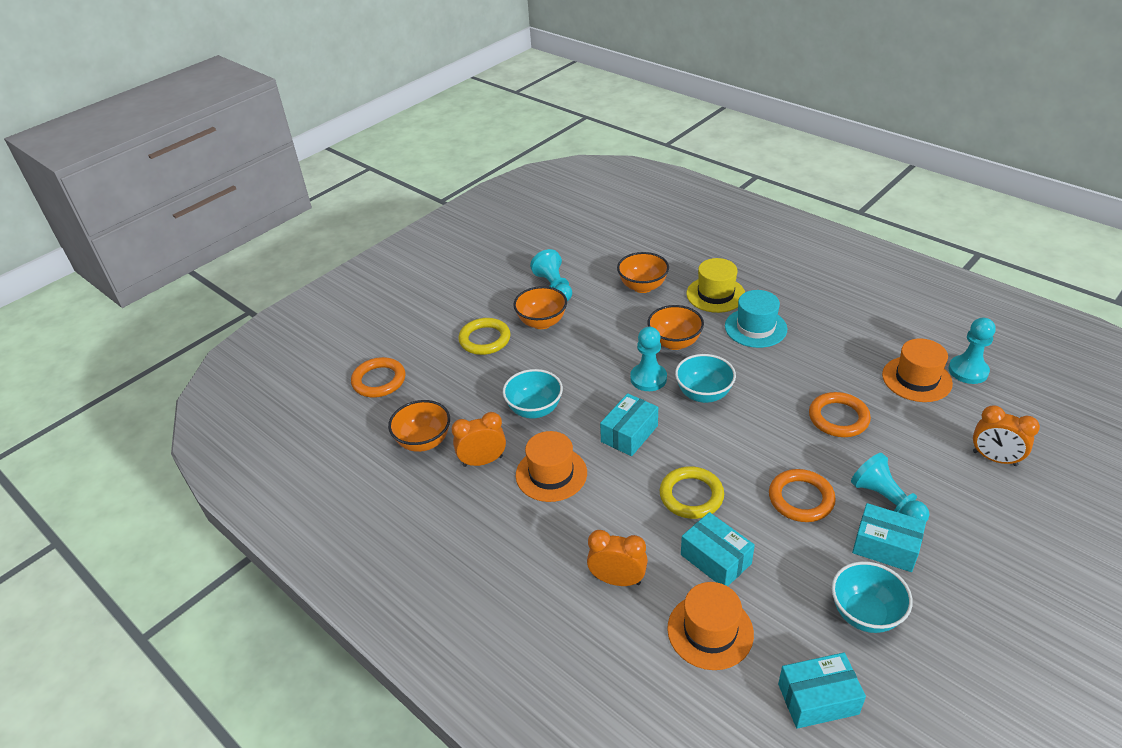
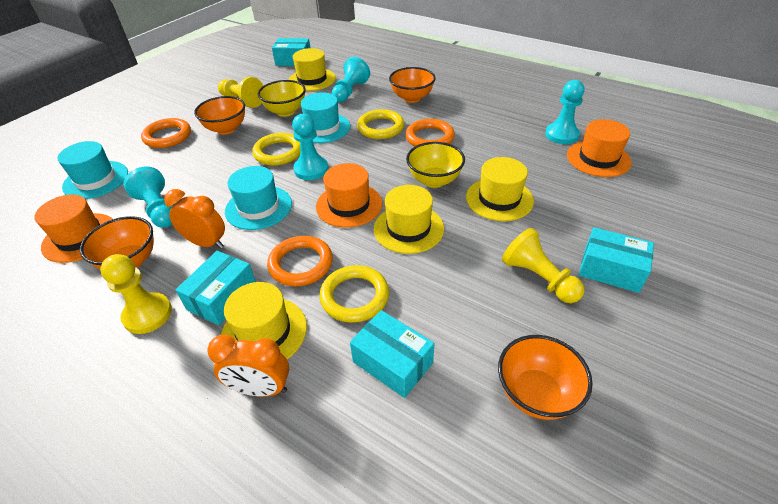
orange clock: 3 -> 2
turquoise bowl: 3 -> 0
turquoise hat: 1 -> 3
yellow bowl: 0 -> 2
yellow hat: 1 -> 4
yellow pawn: 0 -> 3
yellow ring: 2 -> 3

